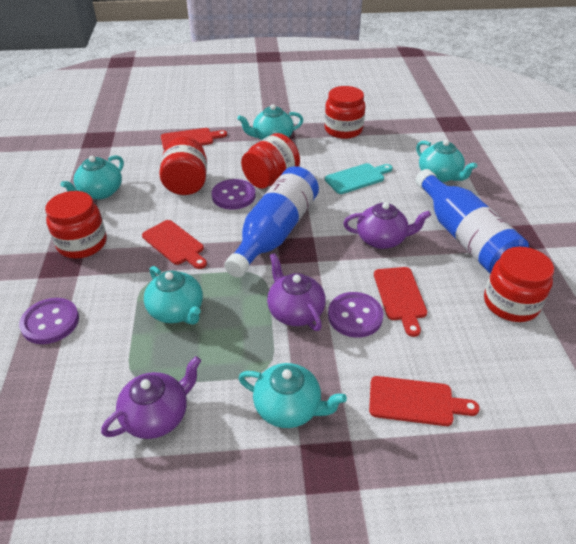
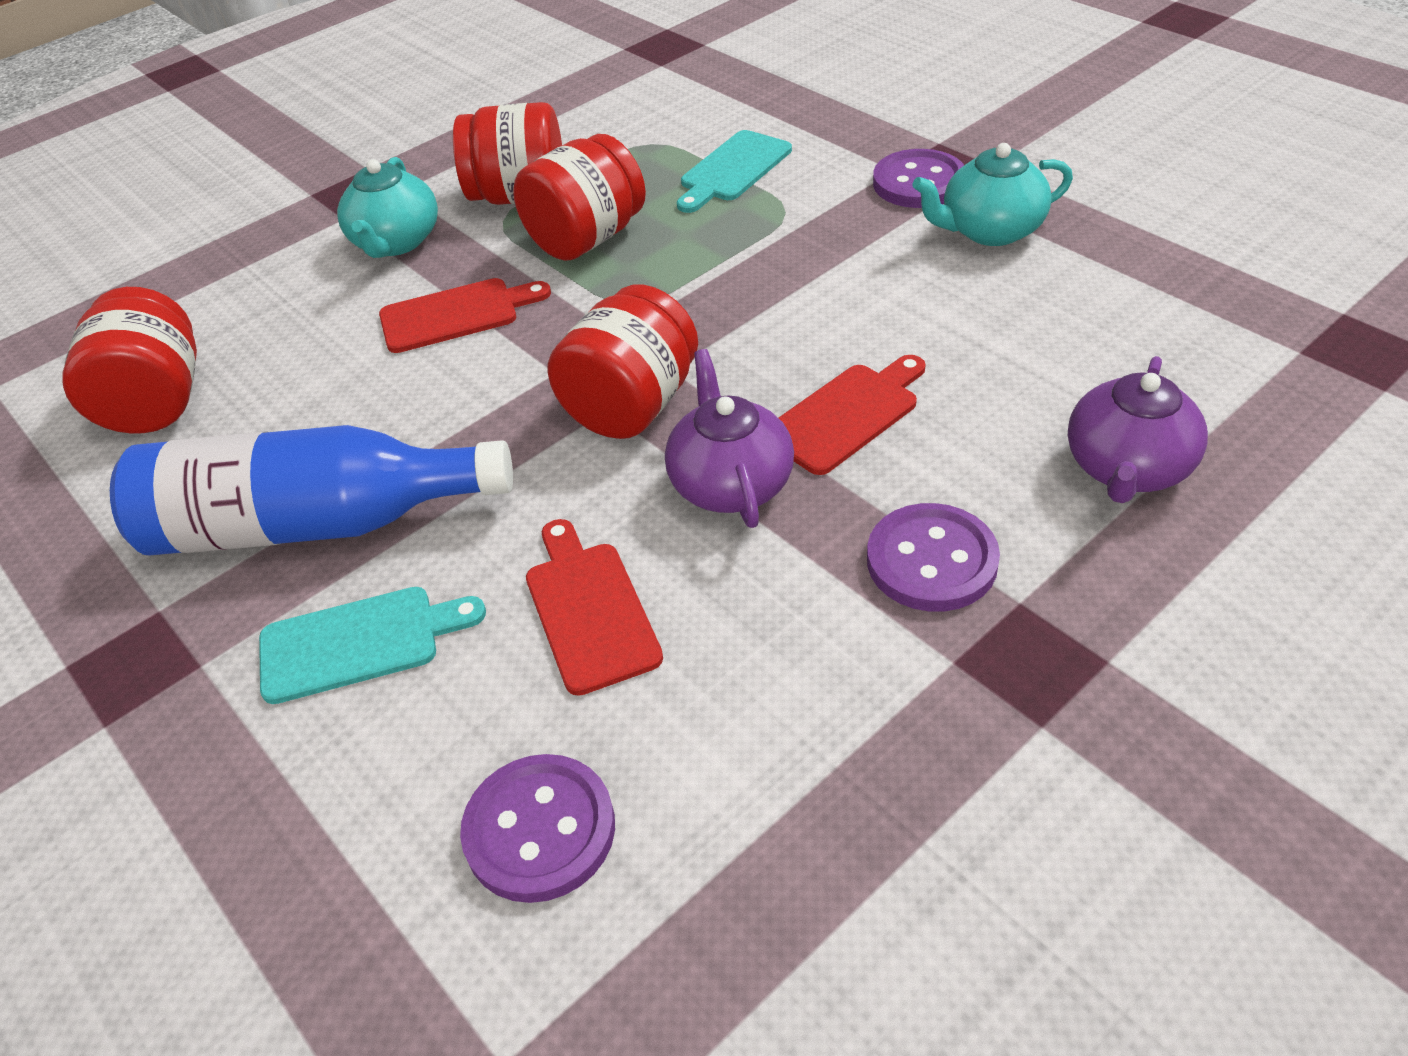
blue bottle: 2 -> 1
purple teapot: 3 -> 2
red cutting board: 4 -> 3
red jar: 5 -> 4
turquoise cutting board: 1 -> 2
turquoise teapot: 5 -> 2

